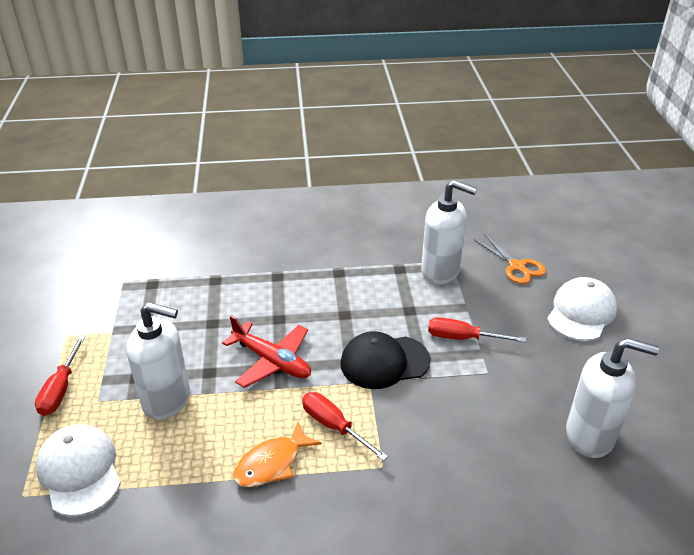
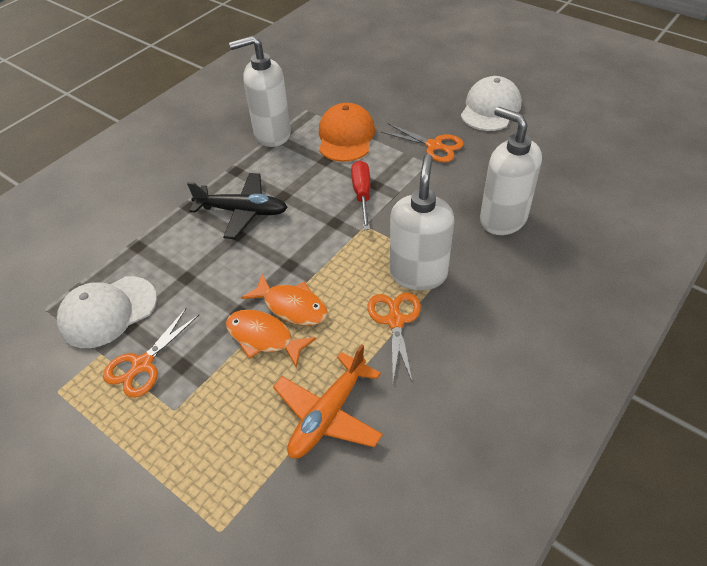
black cap: 1 -> 0
black plane: 0 -> 1
orange cap: 0 -> 1
orange fish: 1 -> 2
orange plane: 0 -> 1
orange scissors: 1 -> 3
red plane: 1 -> 0
red screwdriver: 3 -> 1

